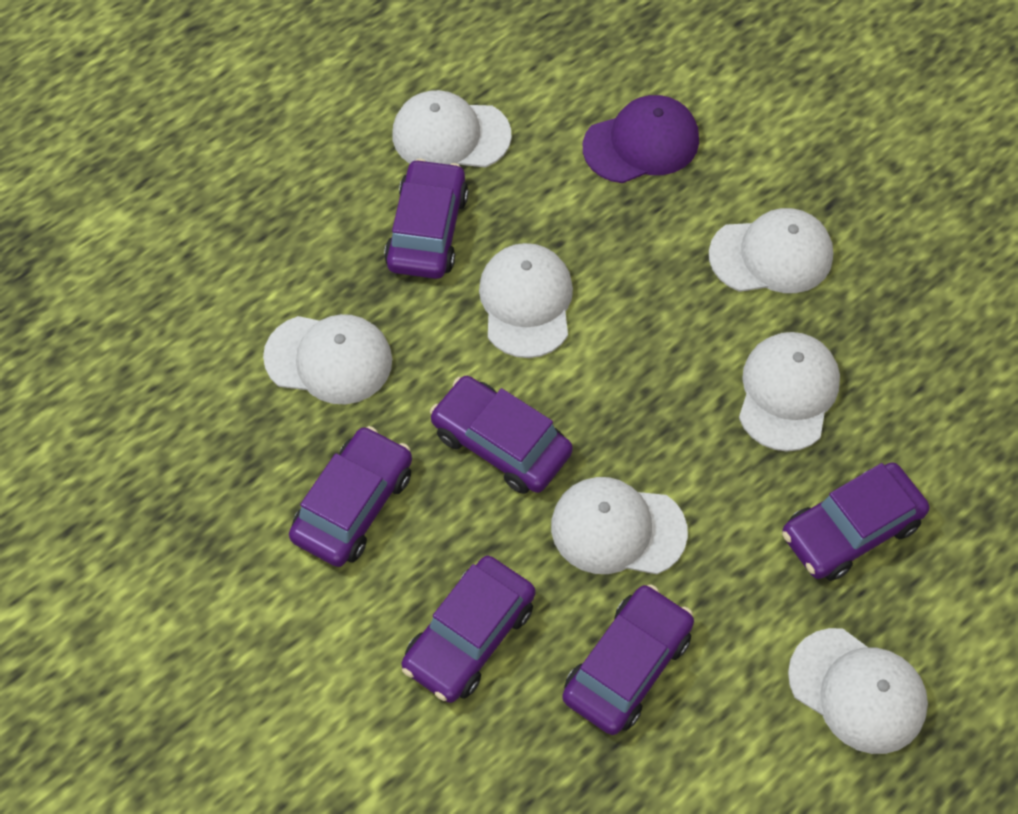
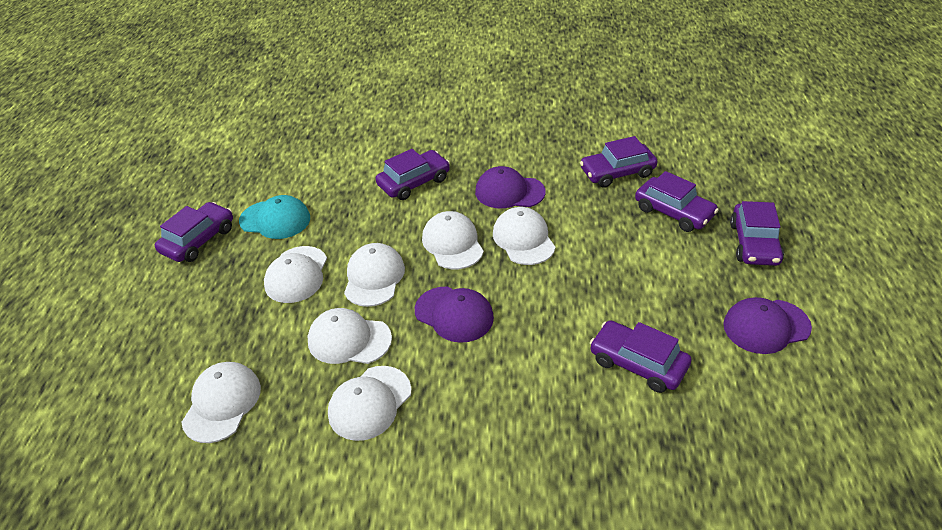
purple cap: 1 -> 3
turquoise cap: 0 -> 1

